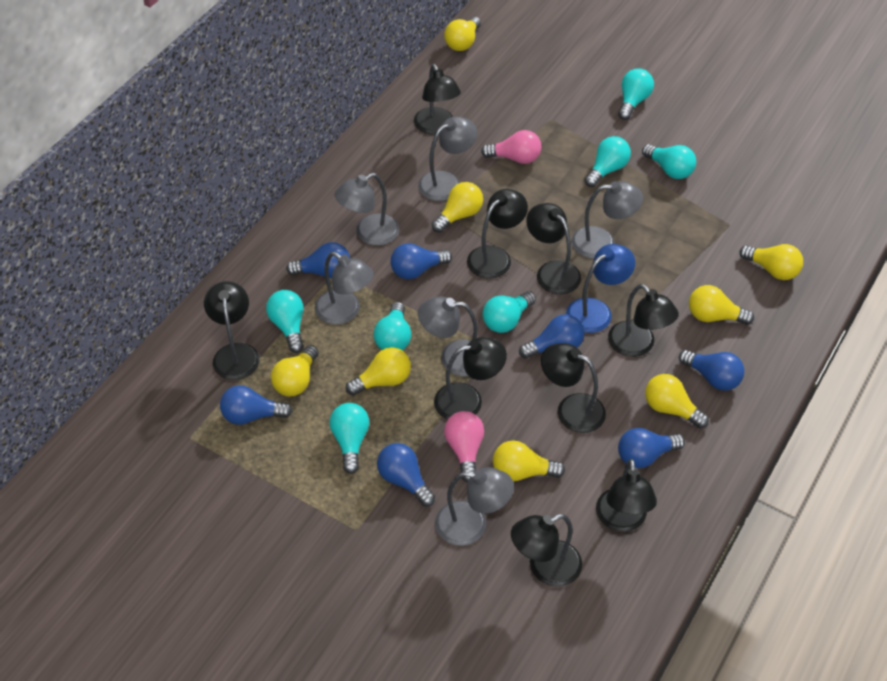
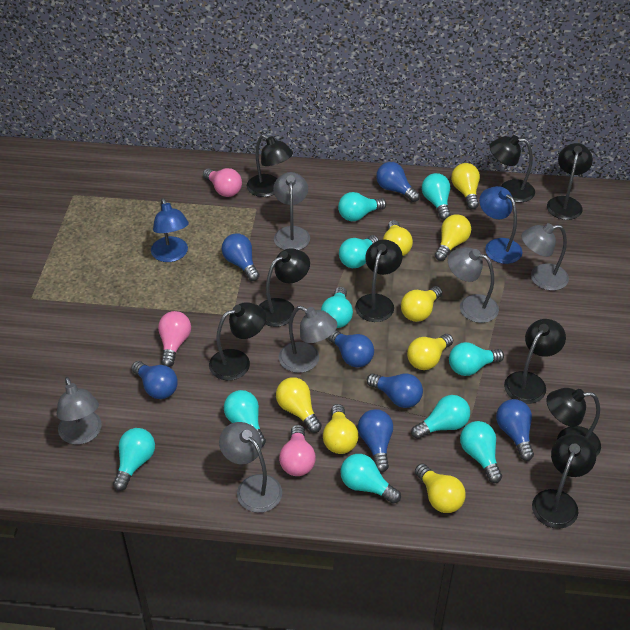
blue lamp: 1 -> 2
pink light bulb: 2 -> 3
turquoise light bulb: 7 -> 10

